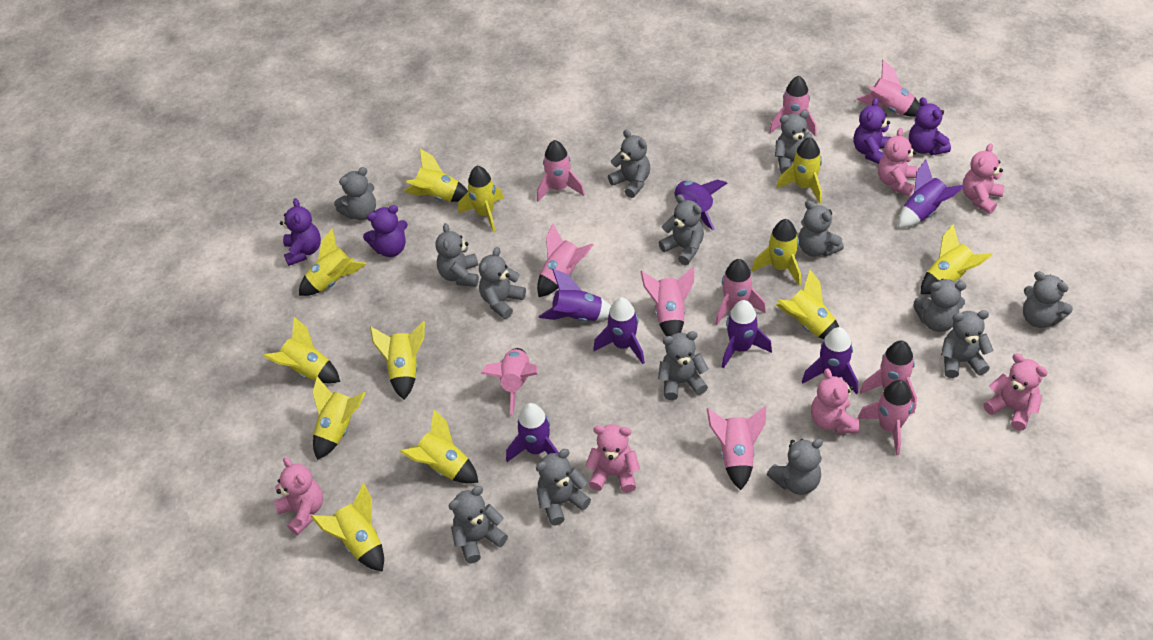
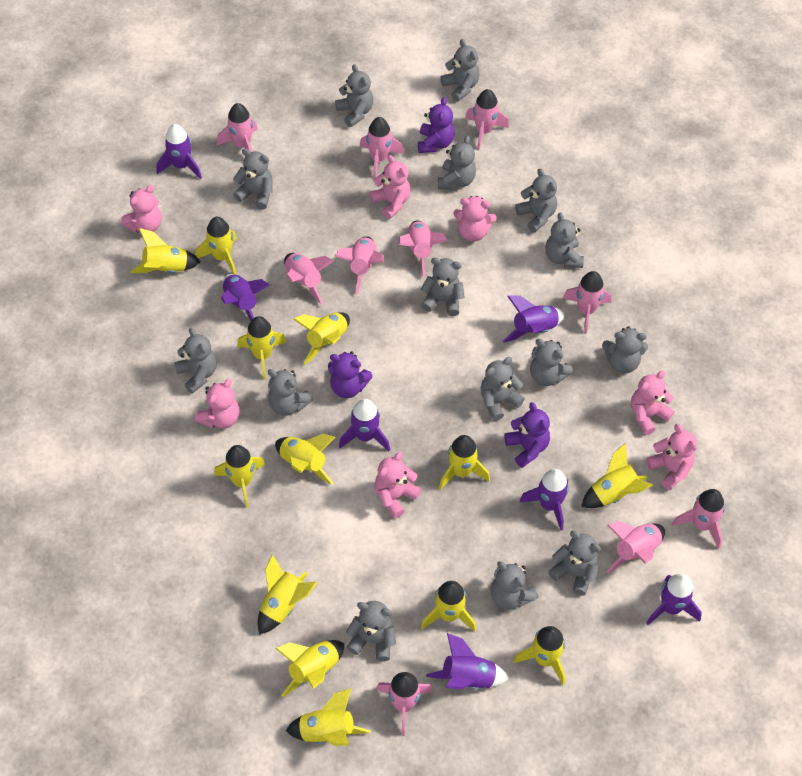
grey teddy bear: 14 -> 15
pink teddy bear: 6 -> 7
purple teddy bear: 4 -> 3
yellow rocket: 12 -> 13

